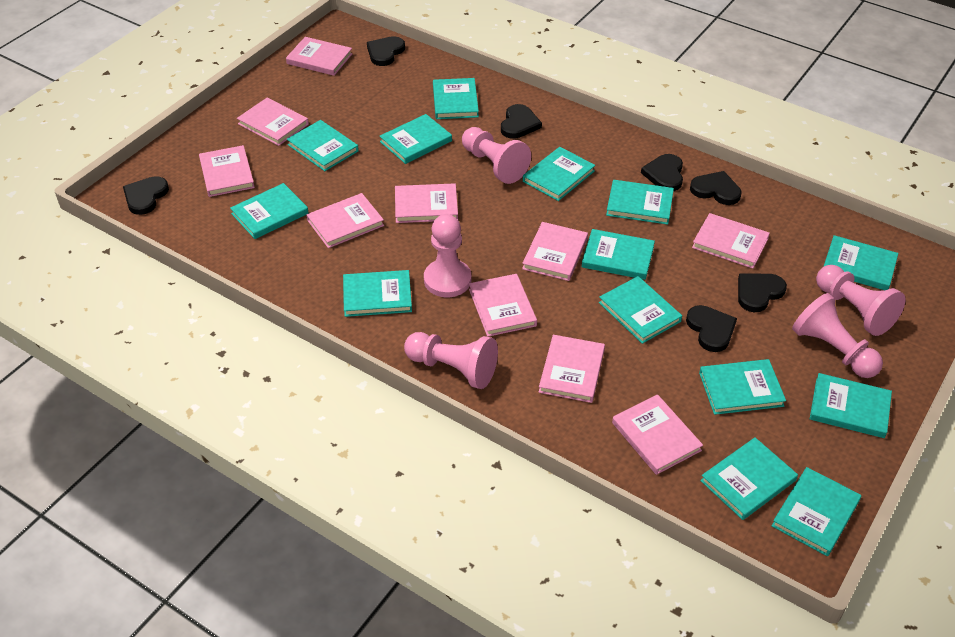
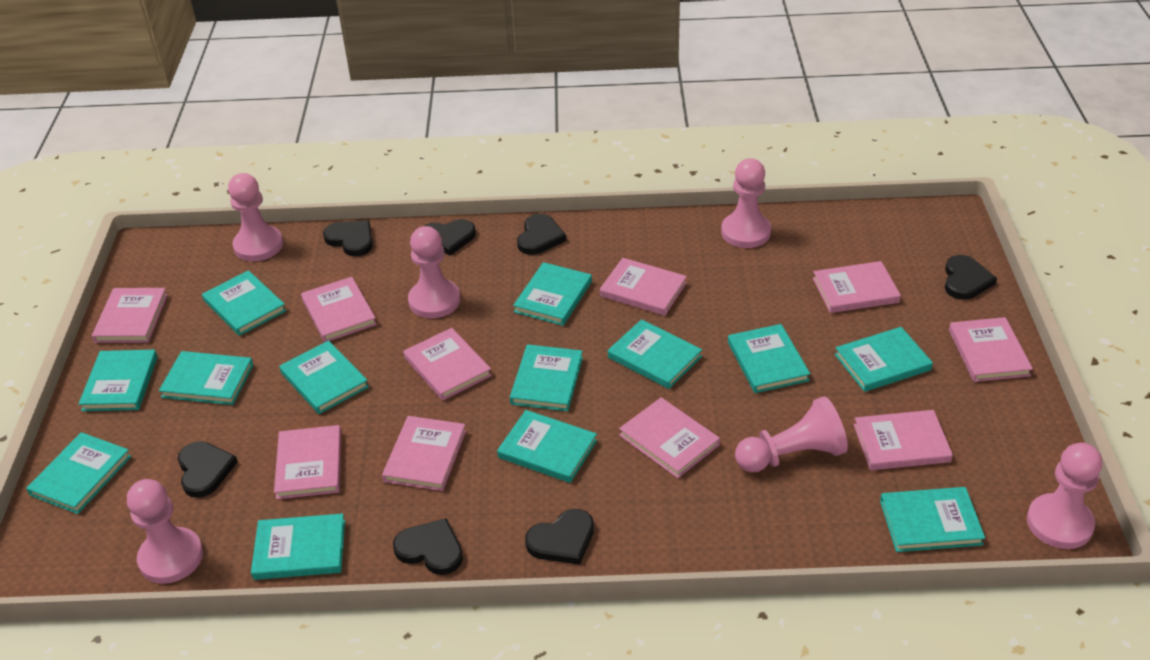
pink pawn: 5 -> 6
turquoise book: 14 -> 13

